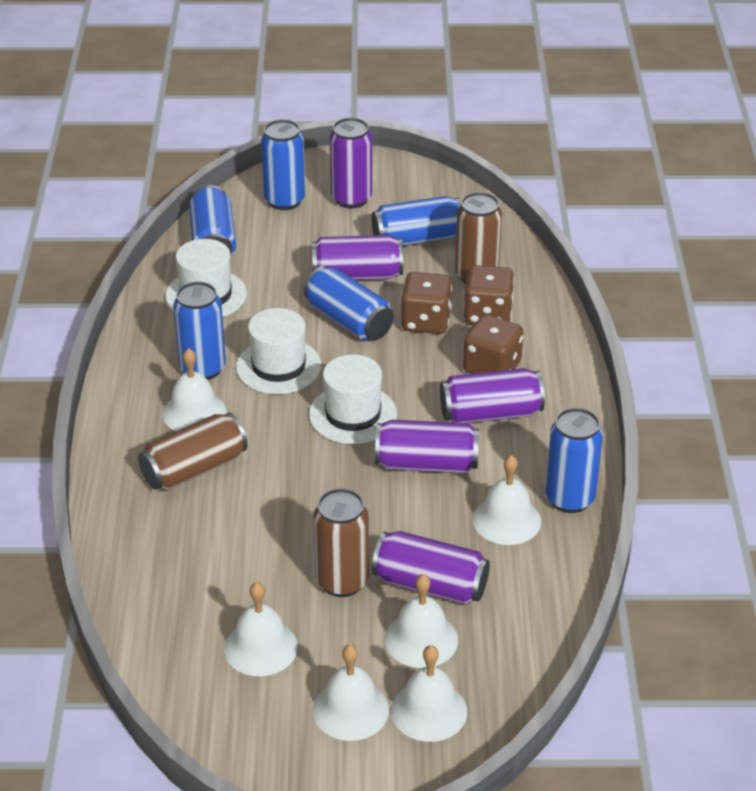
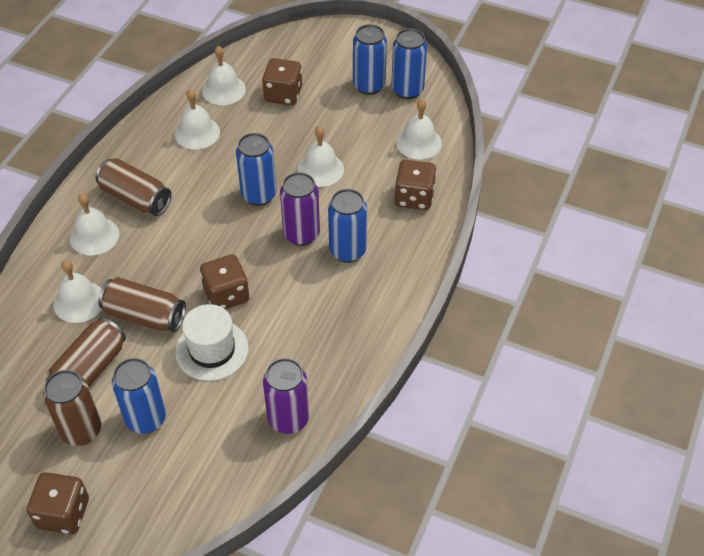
blue can: 6 -> 5
brown can: 3 -> 4
brown dice: 3 -> 4
purple can: 5 -> 2
white hat: 3 -> 1

